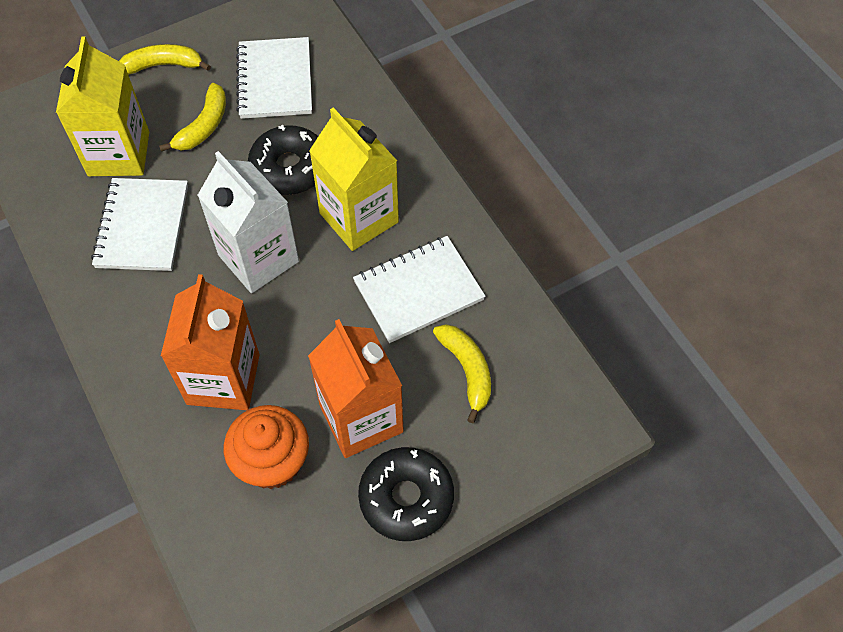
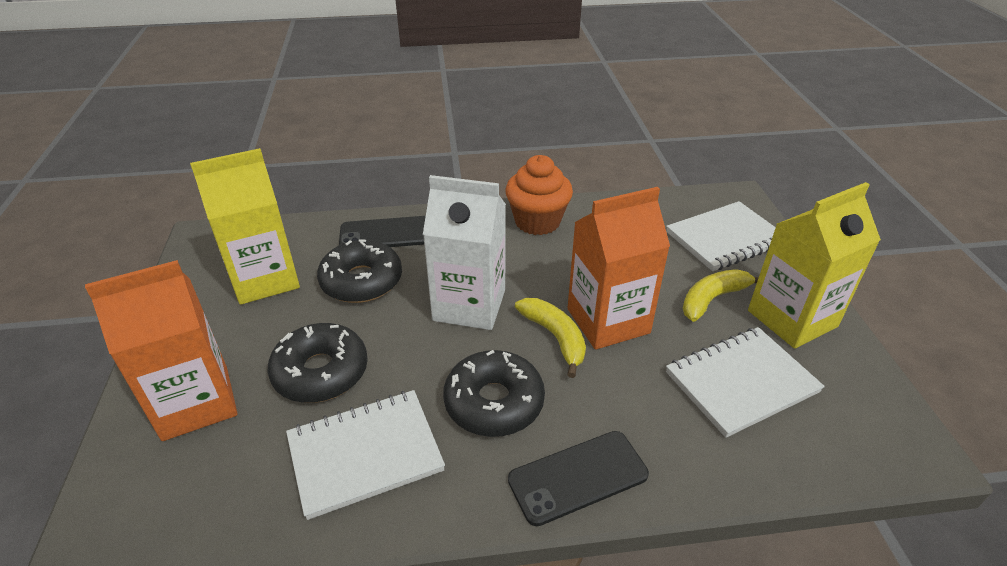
black donut: 2 -> 3
black phone: 0 -> 2
yellow banana: 3 -> 2

